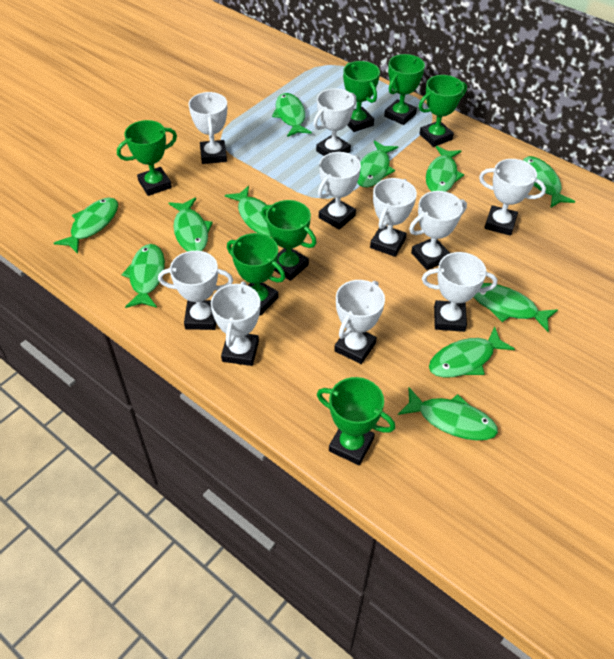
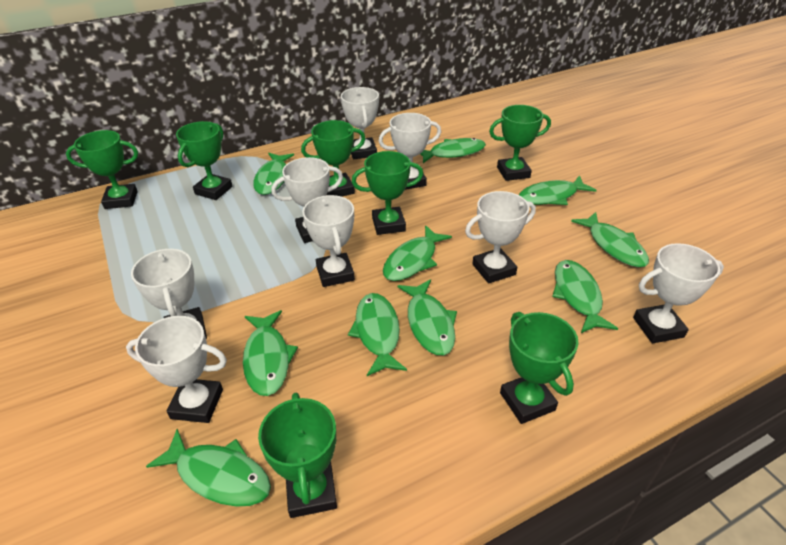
green fish: 11 -> 10
white trophy: 10 -> 8

